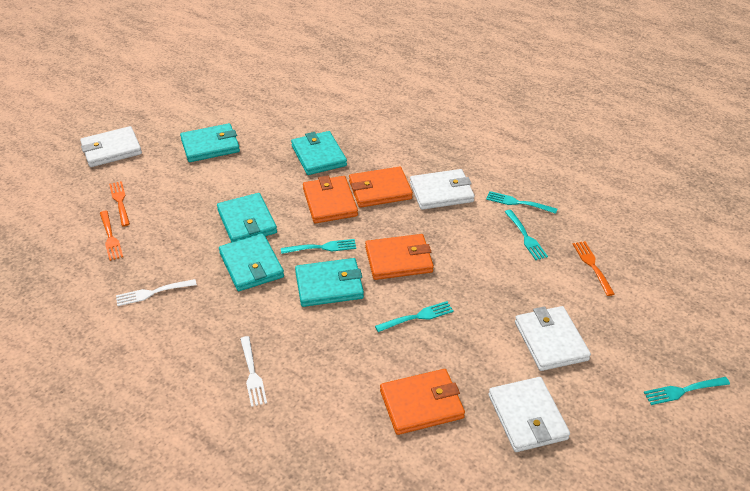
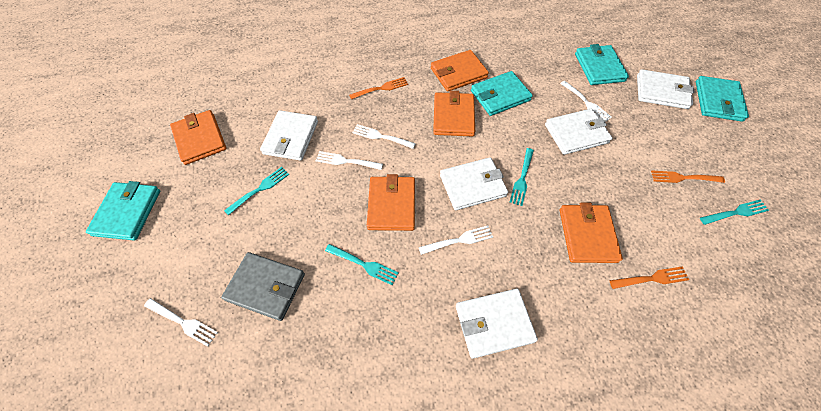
grey wallet: 0 -> 1
orange wallet: 4 -> 5
turquoise fork: 5 -> 4
turquoise wallet: 5 -> 4
white fork: 2 -> 5
white wallet: 4 -> 5

